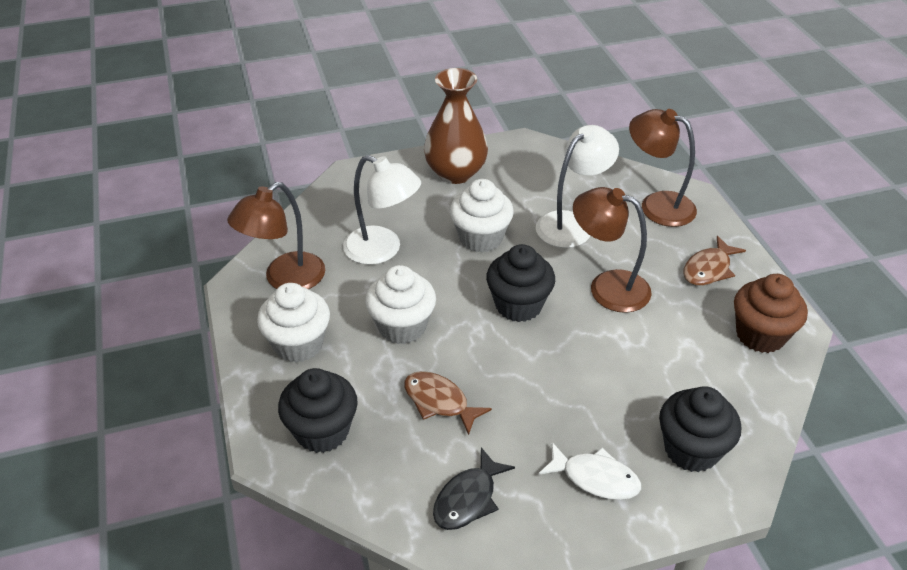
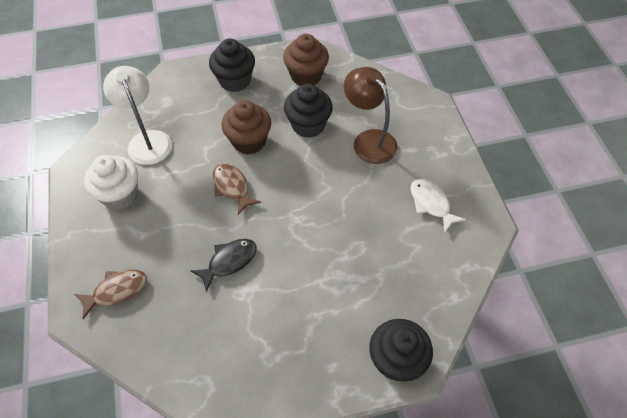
brown cupcake: 1 -> 2
brown lamp: 3 -> 1
brown vase: 1 -> 0
white cupcake: 3 -> 1
white lamp: 2 -> 1

